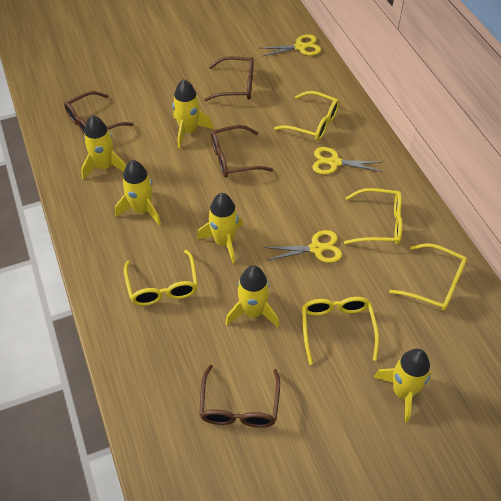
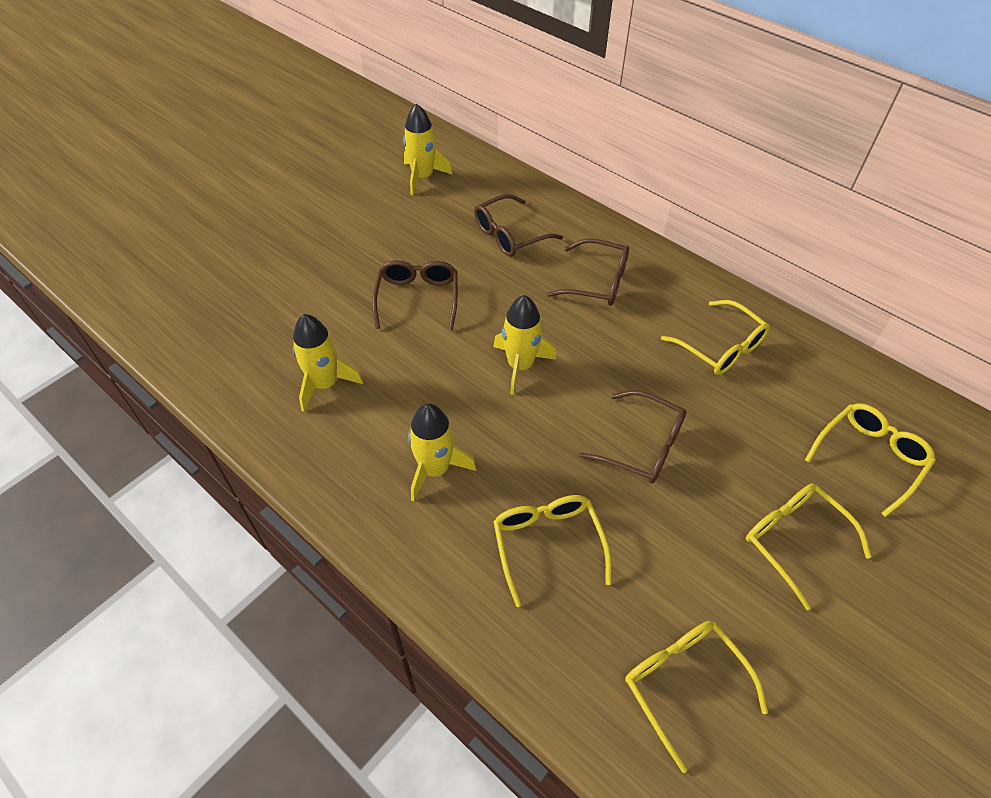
yellow rocket: 6 -> 4
yellow scissors: 3 -> 0

